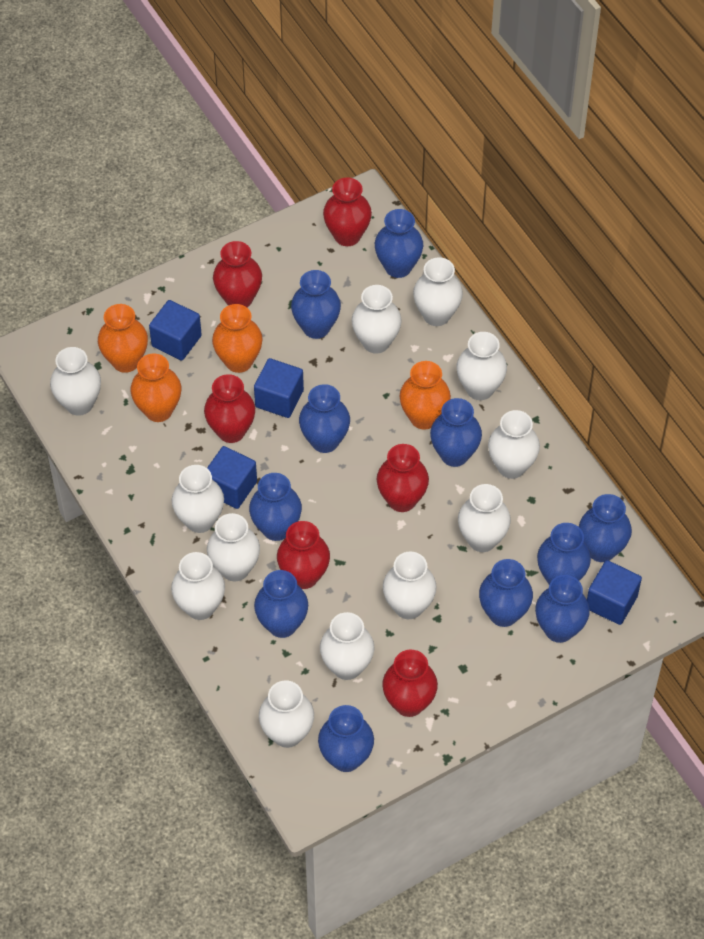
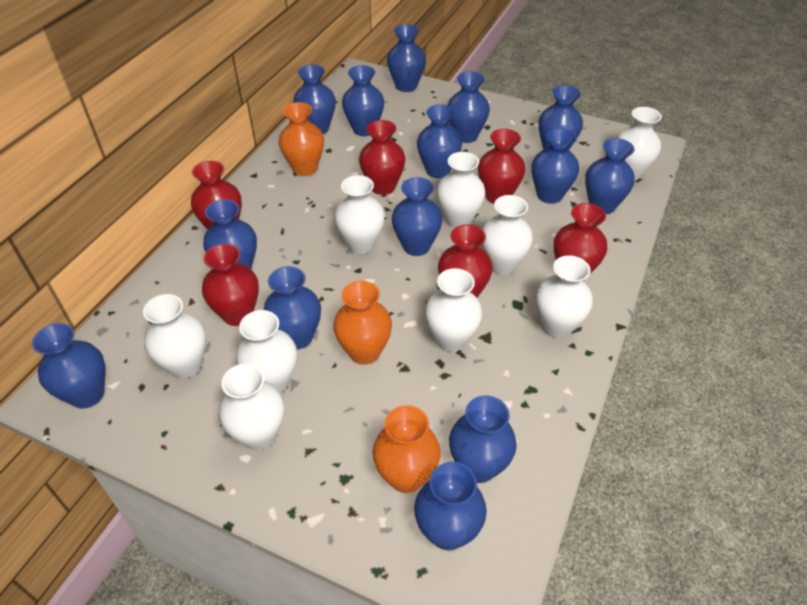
blue cube: 4 -> 0
blue vase: 11 -> 14
orange vase: 4 -> 3
white vase: 12 -> 9

